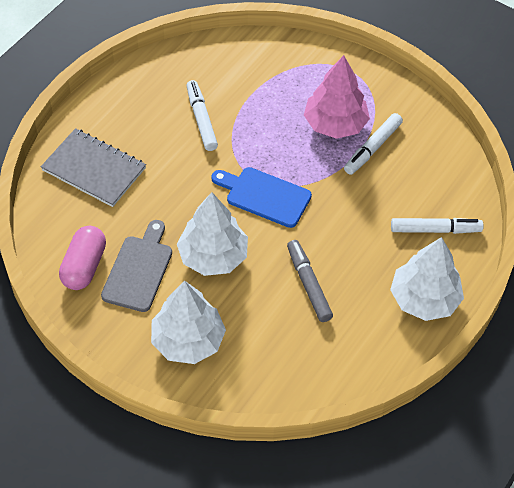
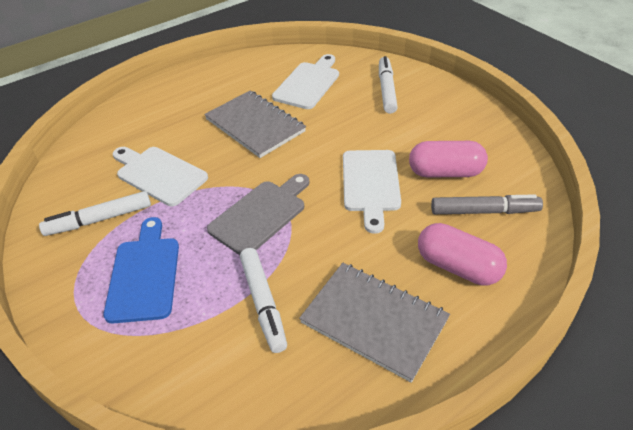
grey notebook: 1 -> 2
pink capsule: 1 -> 2
pink tree: 1 -> 0
white cutting board: 0 -> 3
white tree: 3 -> 0

